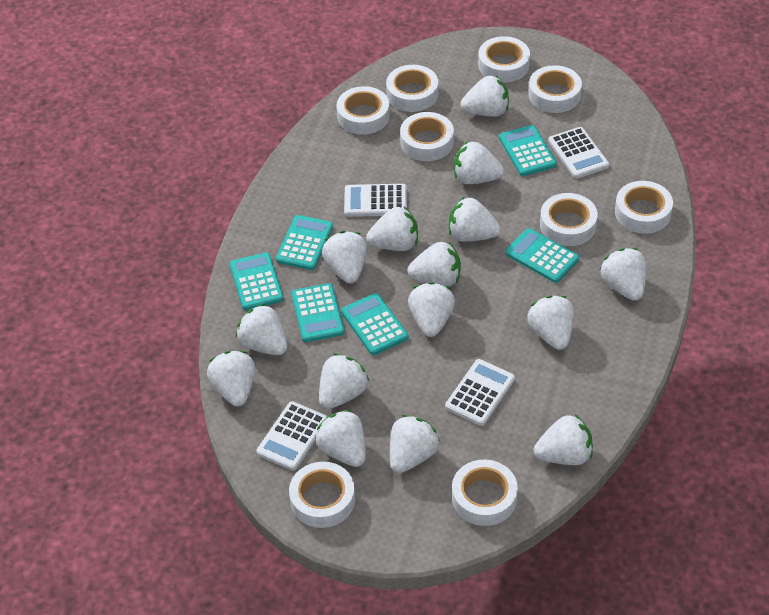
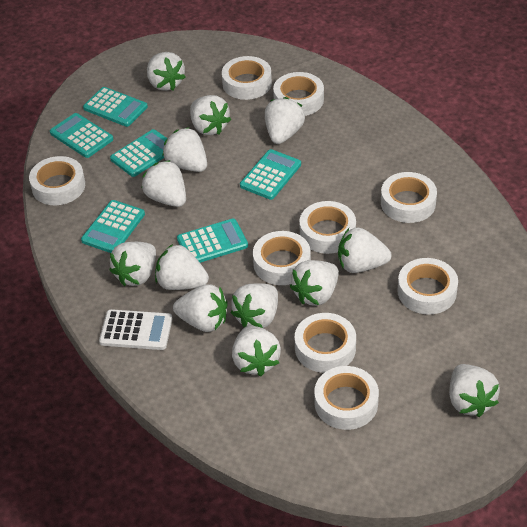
white calculator: 4 -> 1
white strawberry: 15 -> 13

